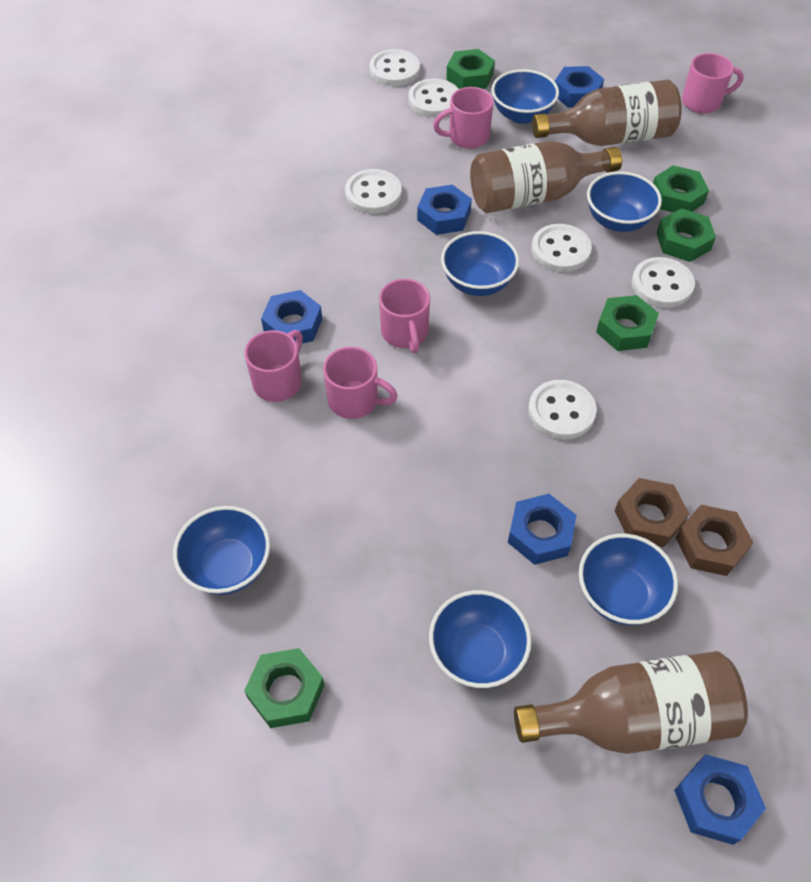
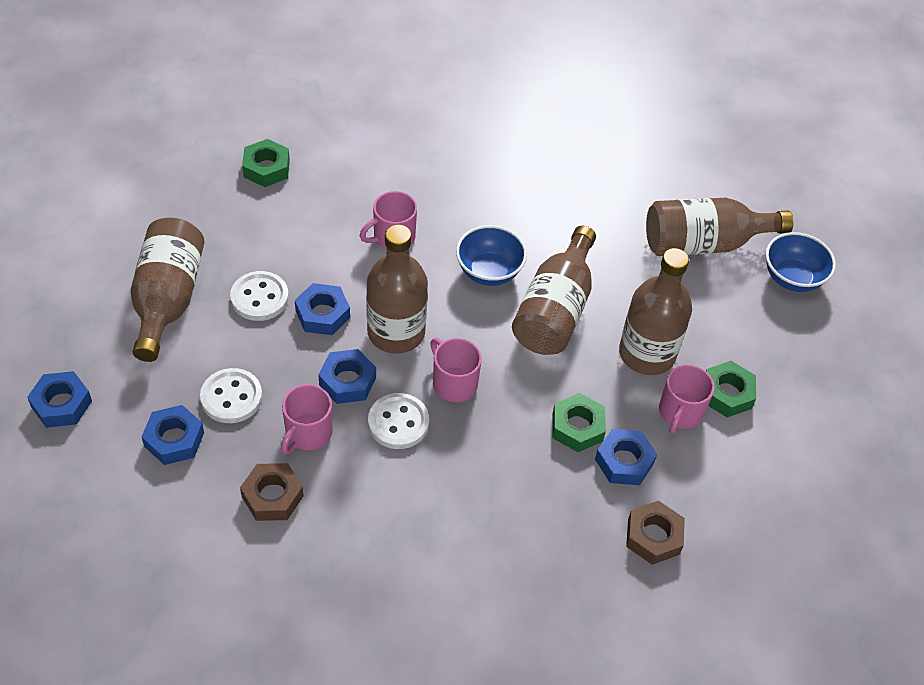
blue bowl: 6 -> 2
brown bottle: 3 -> 5
green nut: 5 -> 3
pink mug: 5 -> 4
white button: 6 -> 3

